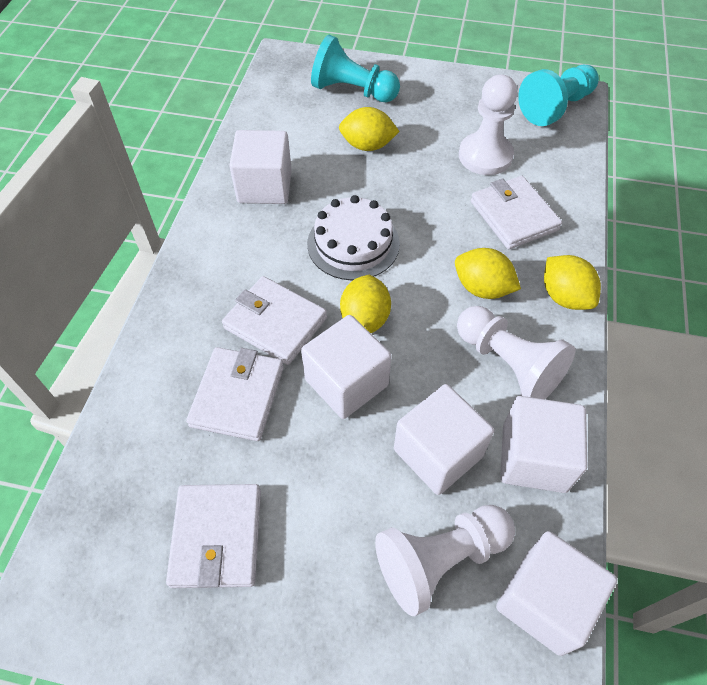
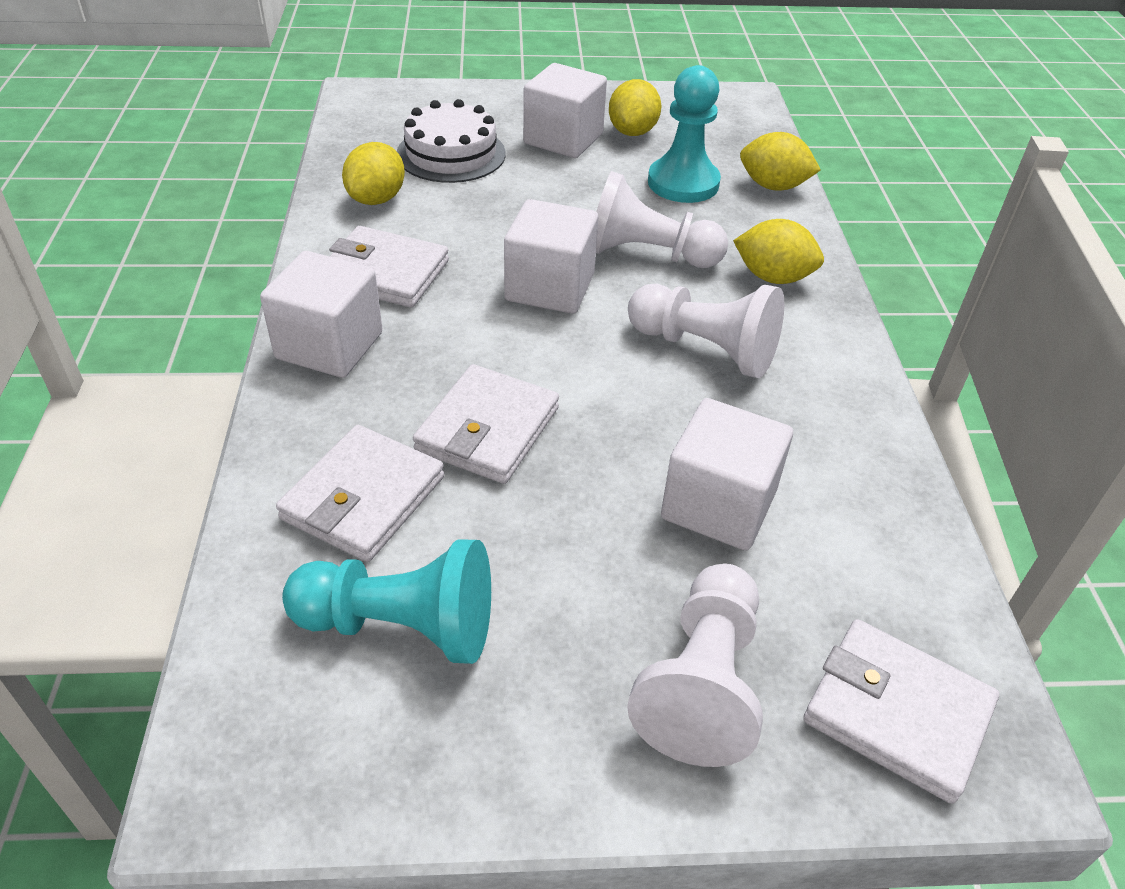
white cube: 5 -> 4

